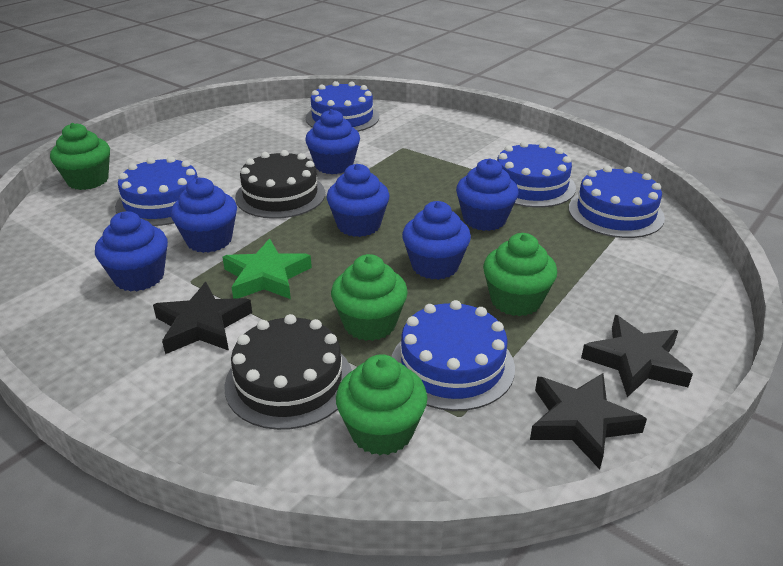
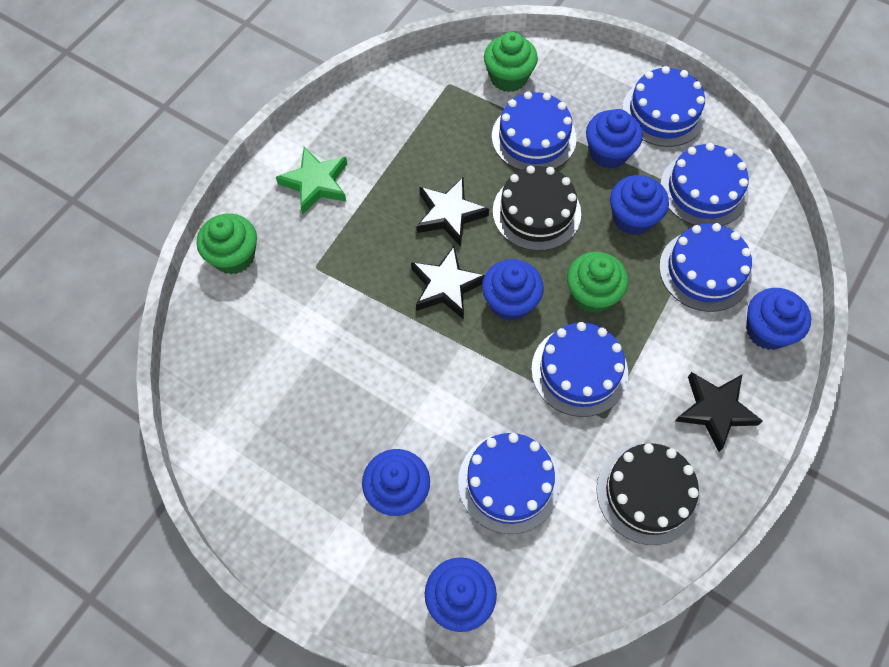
blue cake: 5 -> 6
green cupcake: 4 -> 3

